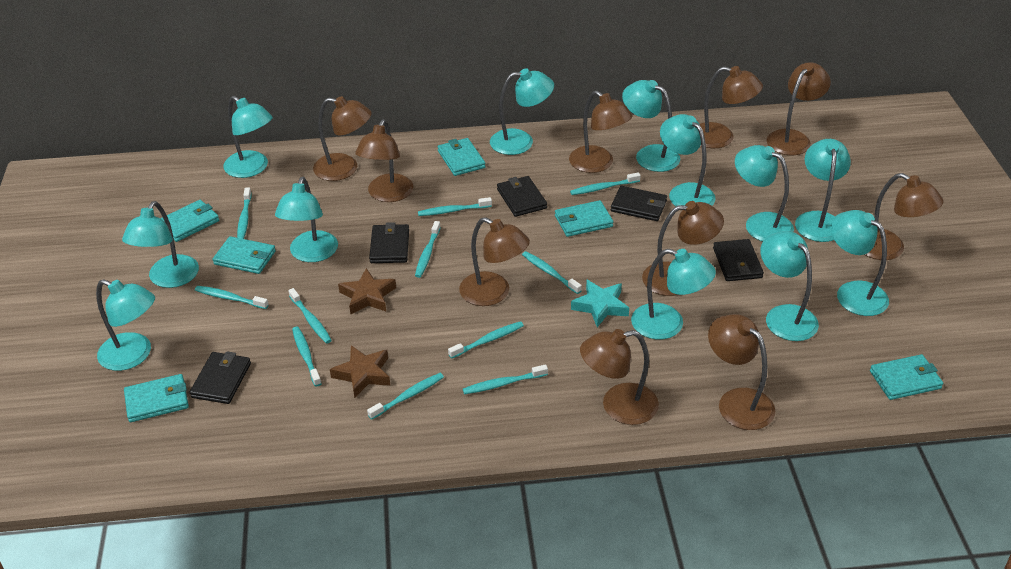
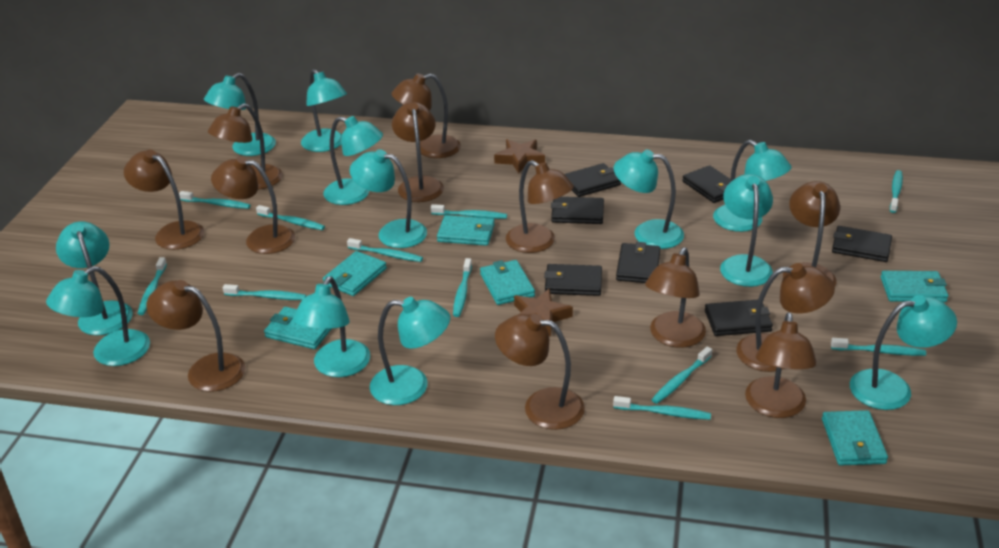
black wallet: 5 -> 7
brown lamp: 10 -> 12
turquoise star: 1 -> 0

